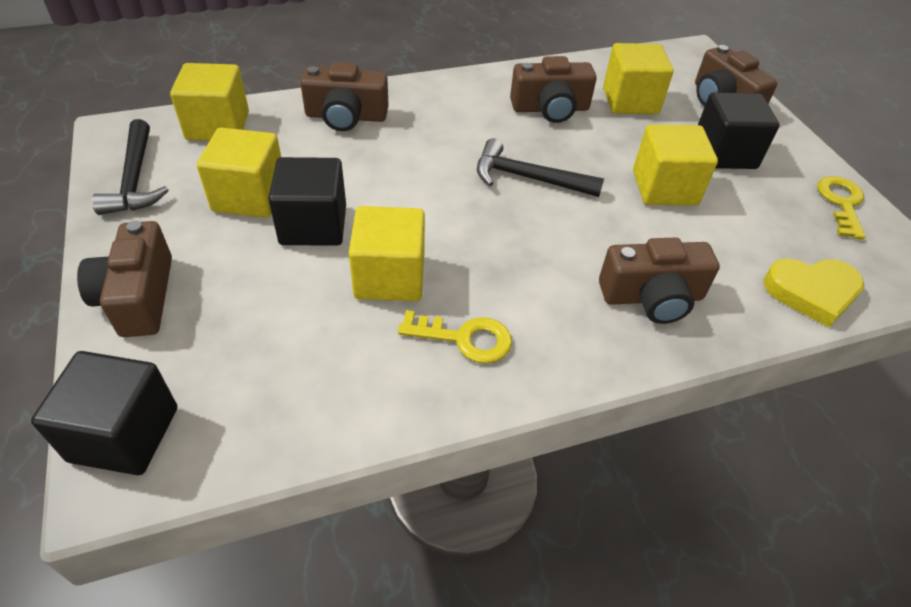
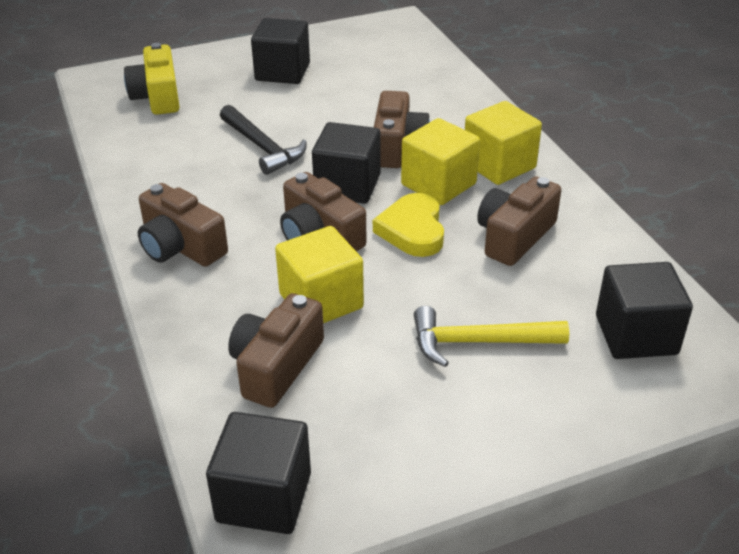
black cube: 3 -> 4
black hammer: 2 -> 1
yellow camera: 0 -> 1
yellow cube: 5 -> 3
yellow hammer: 0 -> 1
yellow key: 2 -> 0

